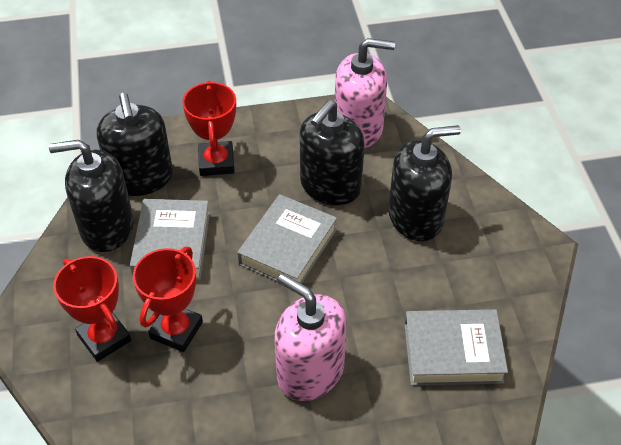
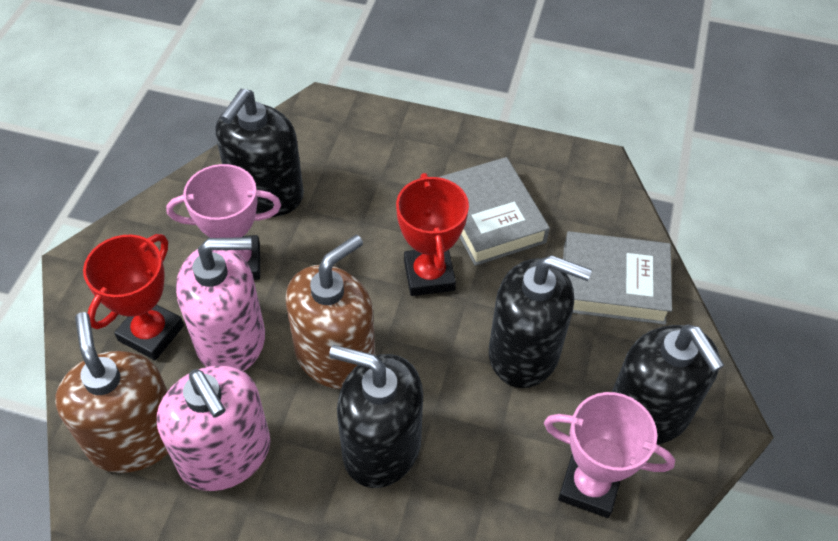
brown soap dispenser: 0 -> 2
grey book: 3 -> 2
pink trophy: 0 -> 2
red trophy: 3 -> 2

